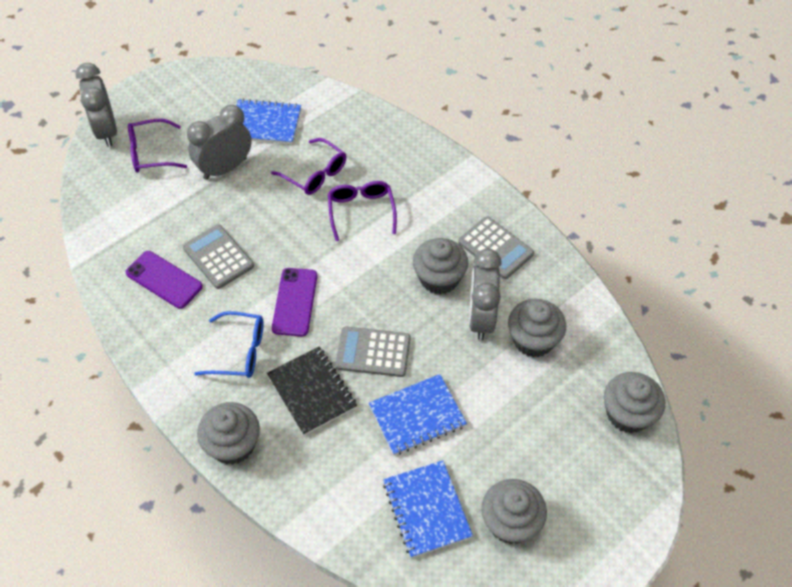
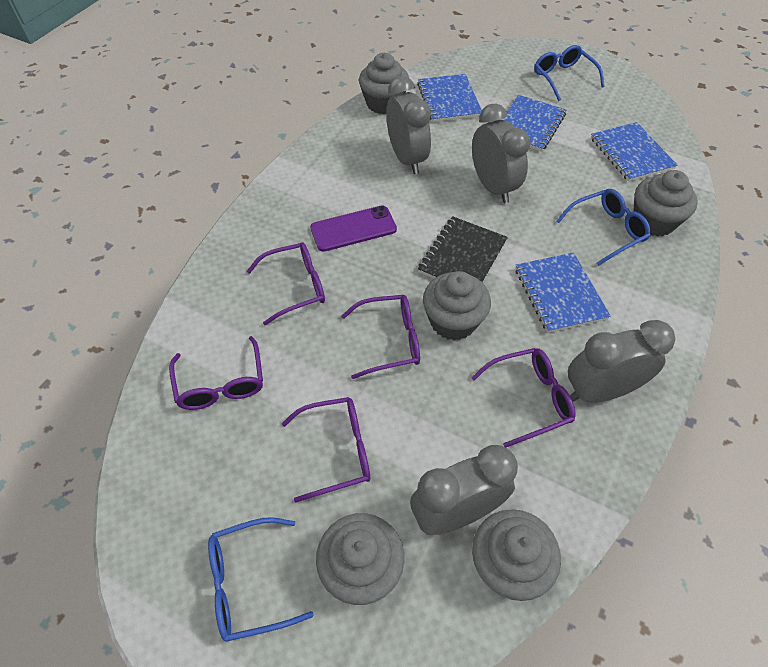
blue glasses: 1 -> 3
blue notebook: 3 -> 4
grey calculator: 3 -> 0
grey clock: 3 -> 4
purple glasses: 3 -> 5
purple phone: 2 -> 1

